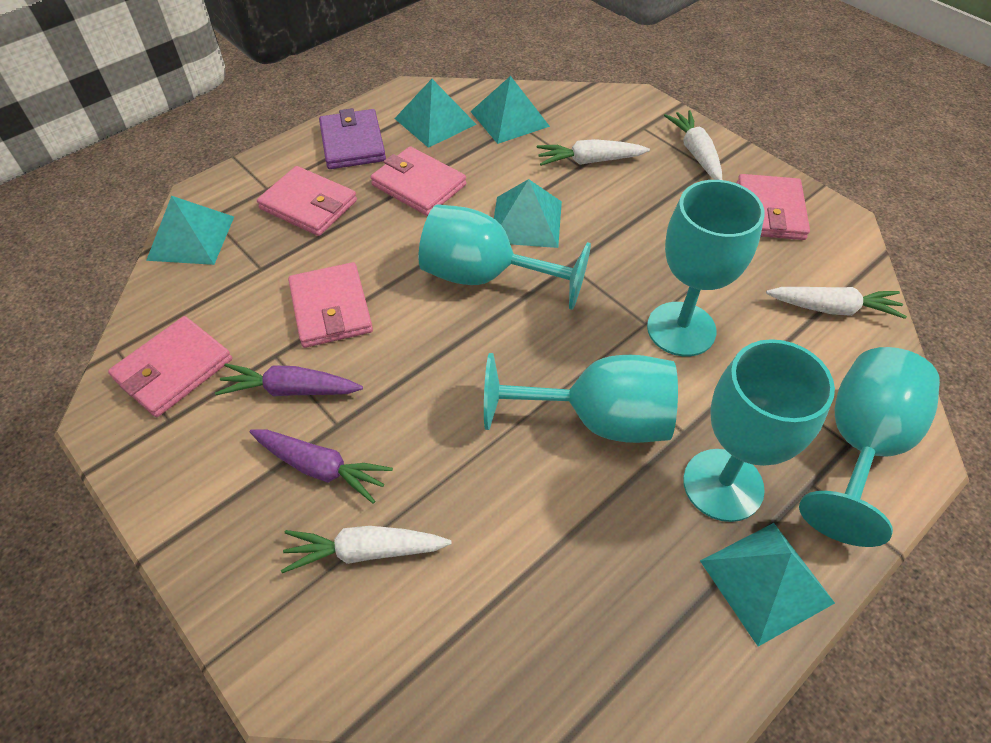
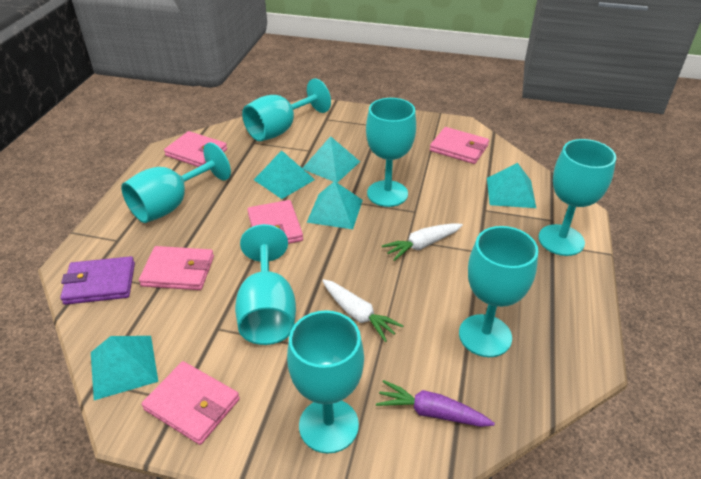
purple carrot: 2 -> 1
turquoise goblet: 5 -> 7
white carrot: 4 -> 2

